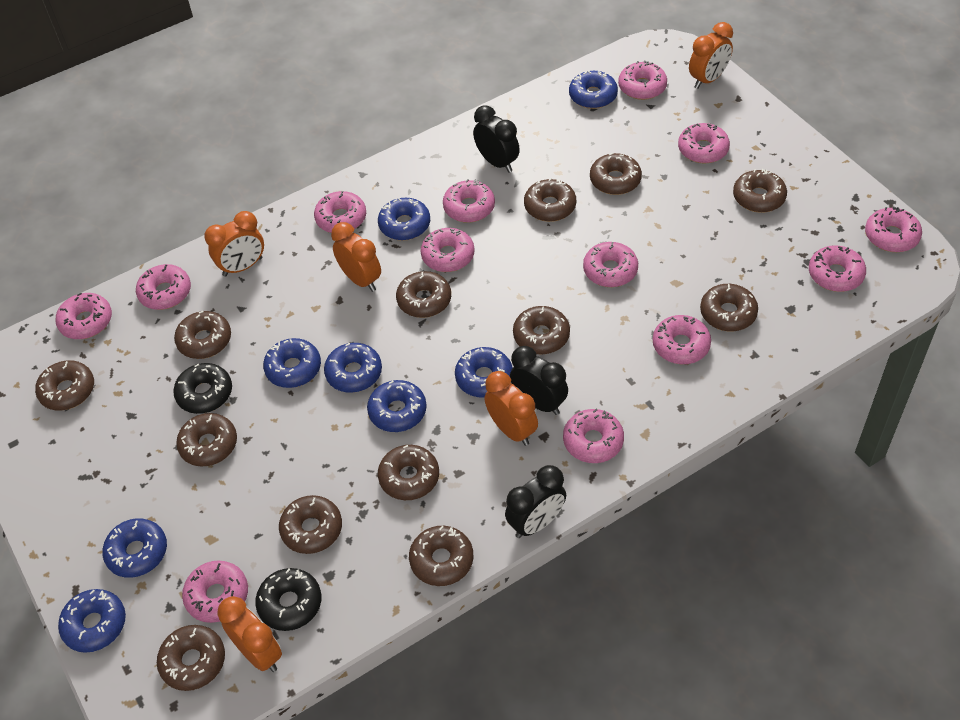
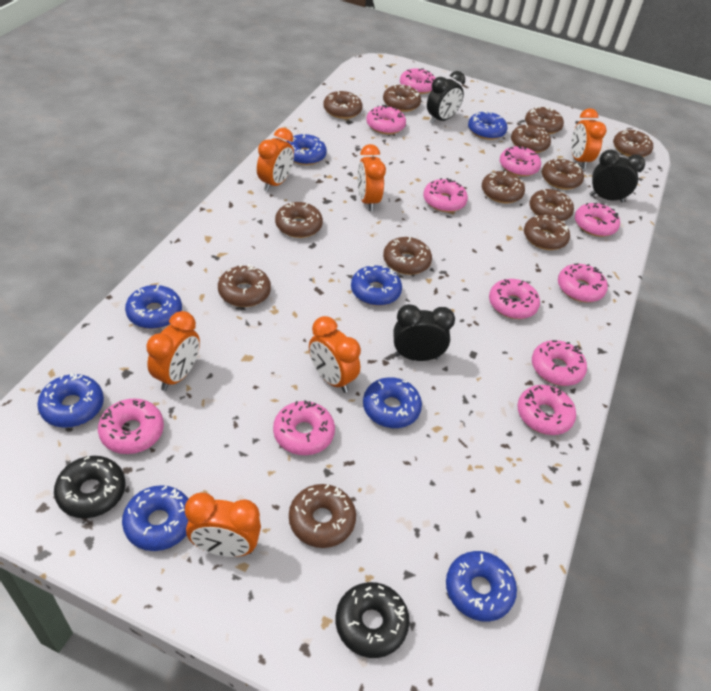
orange clock: 5 -> 6
pink donut: 13 -> 11

